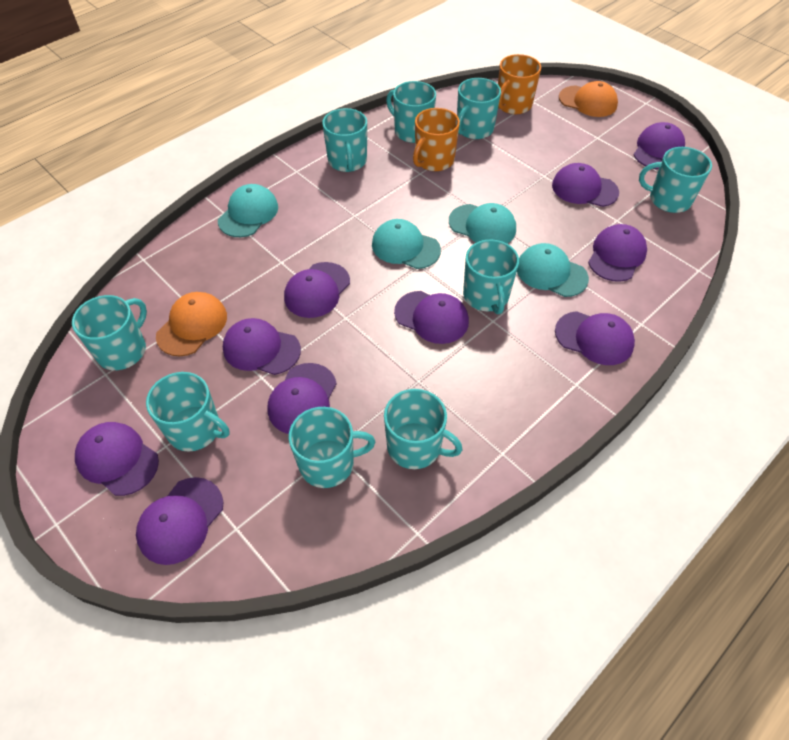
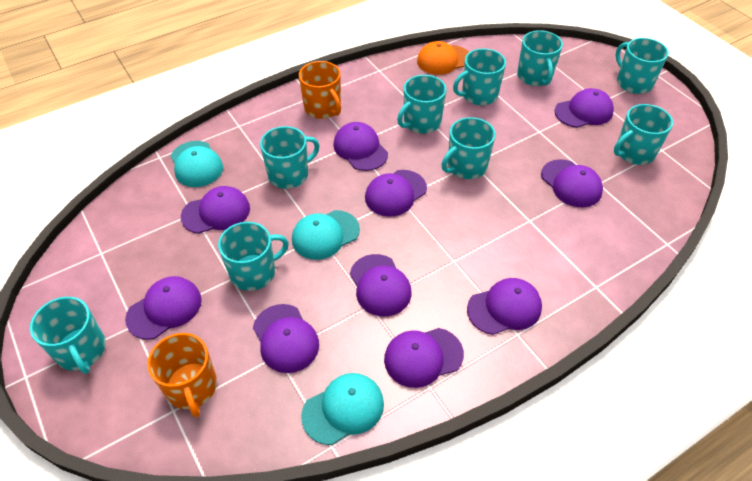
orange cap: 2 -> 1
turquoise cap: 4 -> 3

